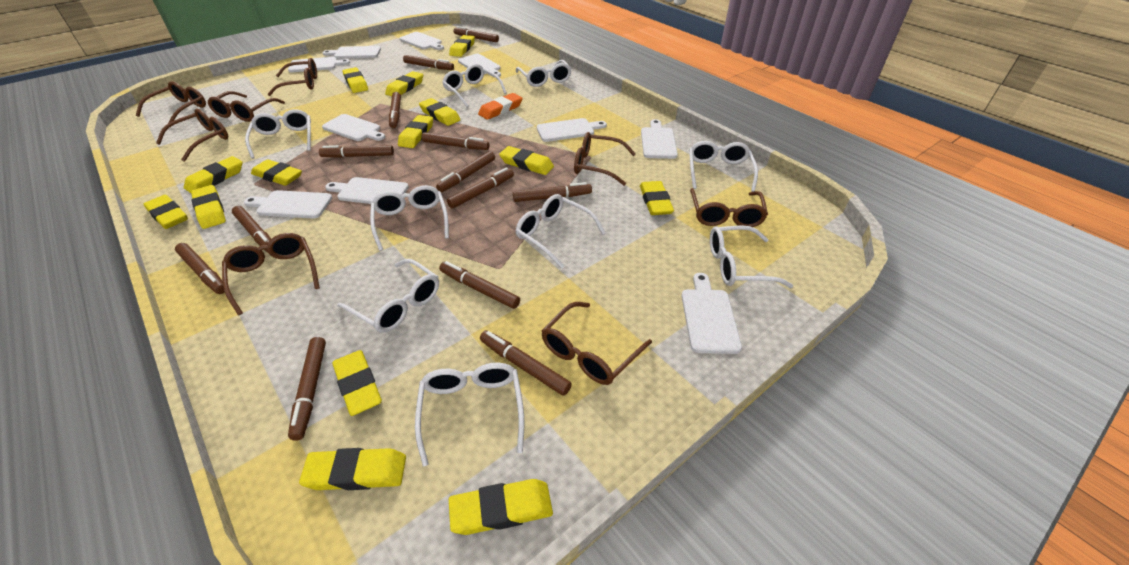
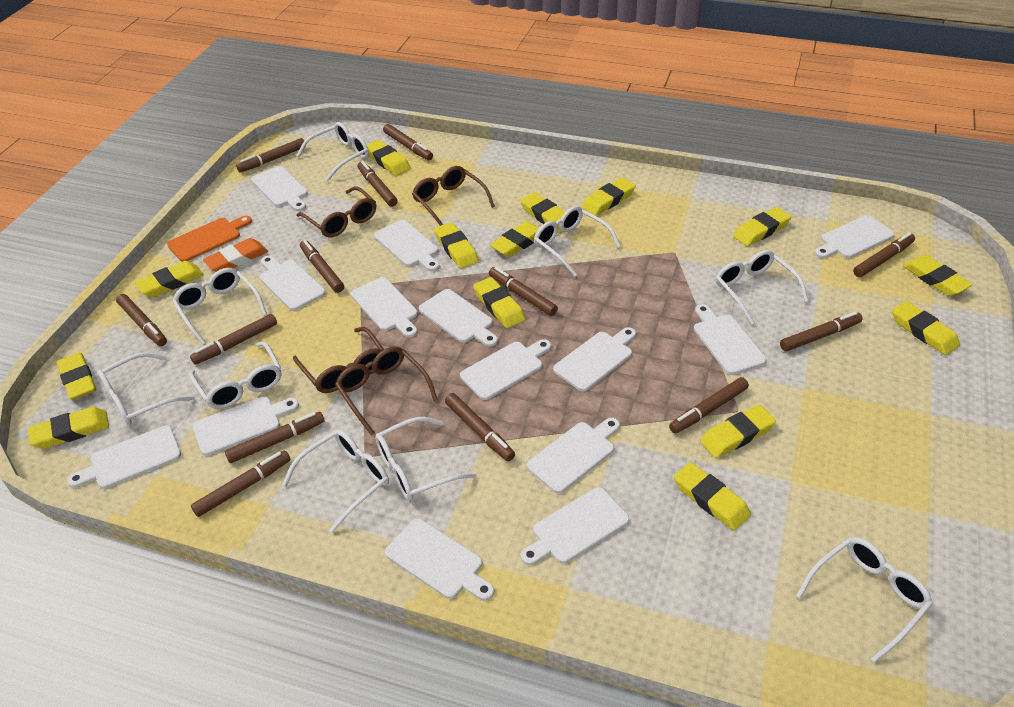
brown glasses: 8 -> 4
orange cutting board: 0 -> 1
white cutting board: 10 -> 14

